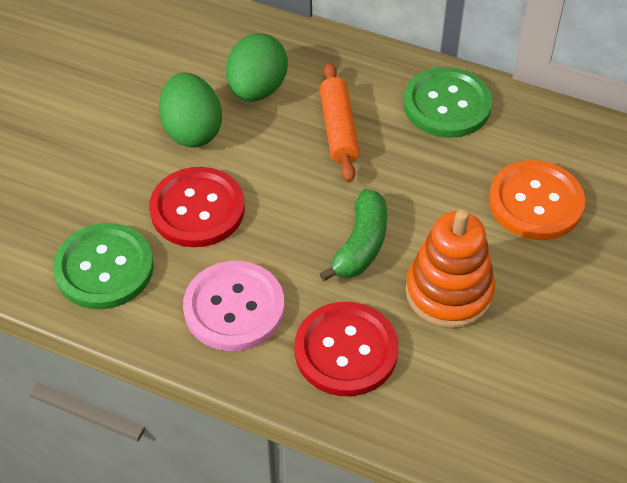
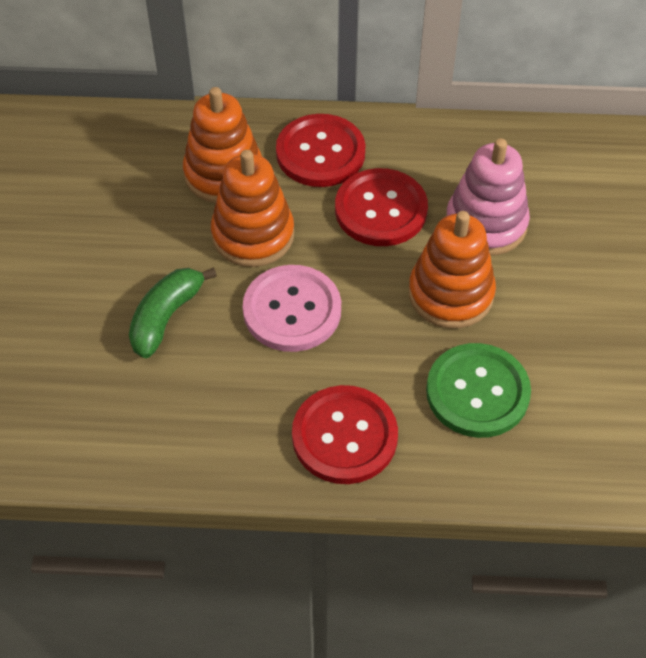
green button: 2 -> 1
green egg: 2 -> 0
orange button: 1 -> 0
orange rolling pin: 1 -> 0
orange stacking toy: 1 -> 3
pink stacking toy: 0 -> 1
red button: 2 -> 3

